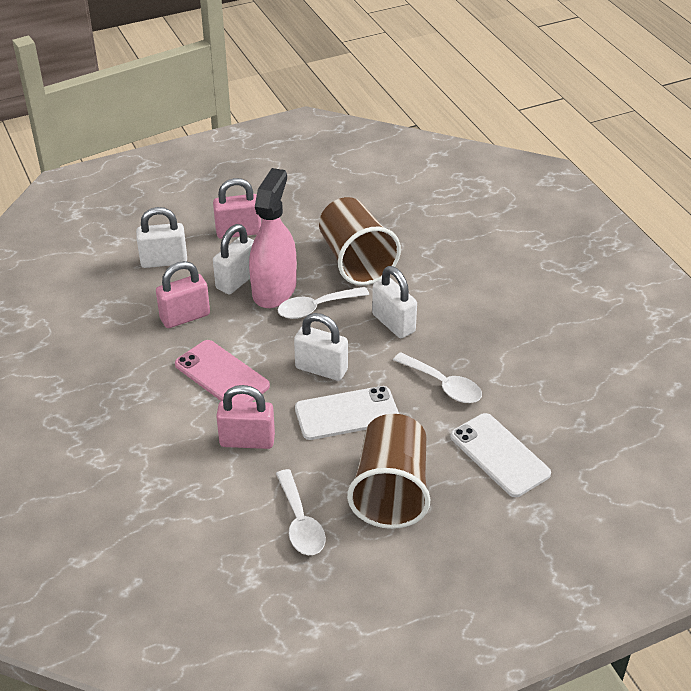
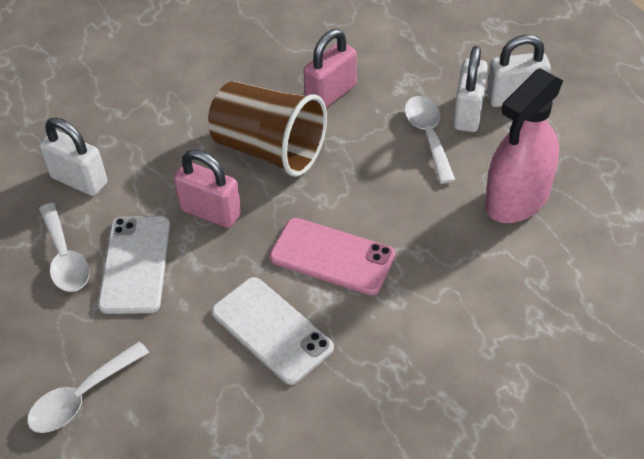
brown cup: 2 -> 1
pink padlock: 3 -> 2
white padlock: 4 -> 3

